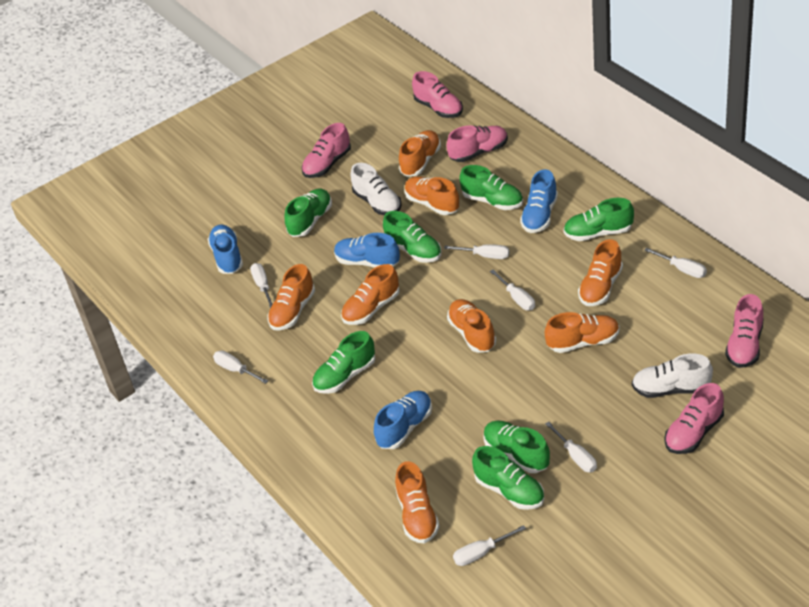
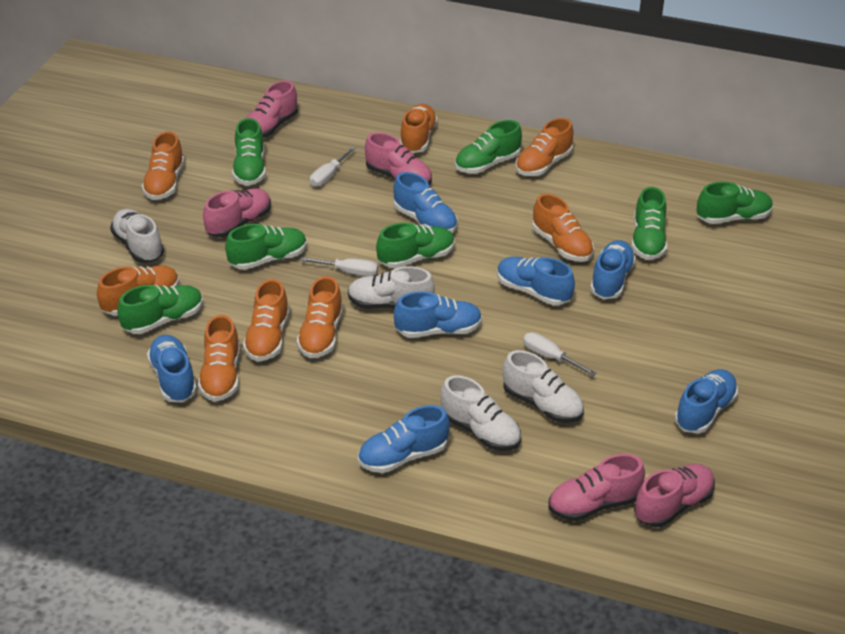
blue shoe: 4 -> 7
white screwdriver: 7 -> 3
white shoe: 2 -> 4

